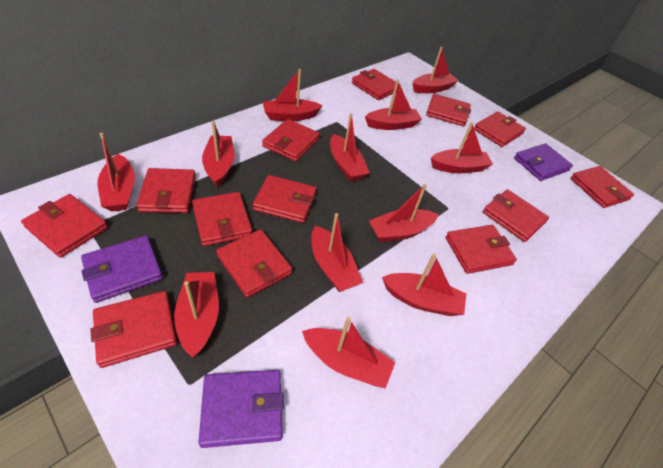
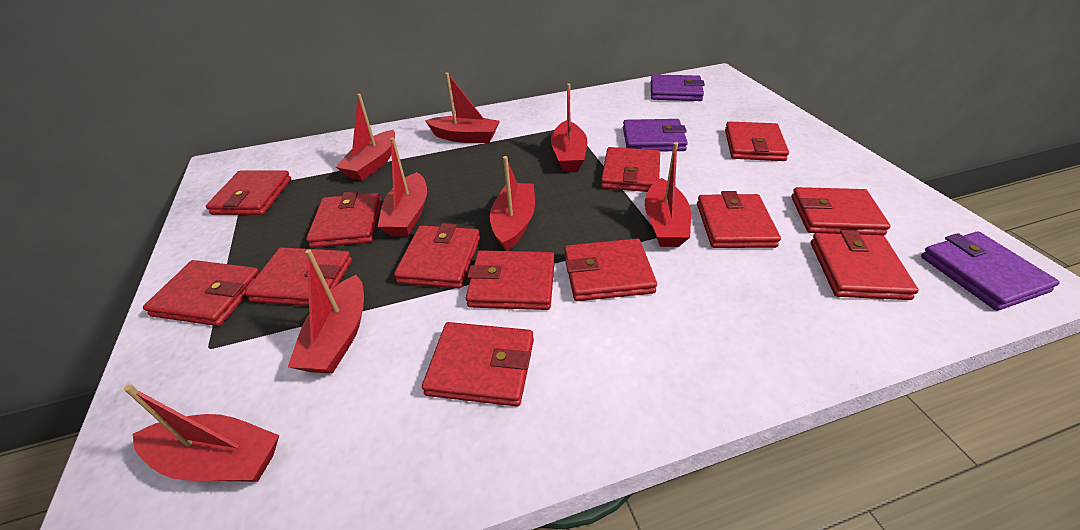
red boat: 12 -> 8

